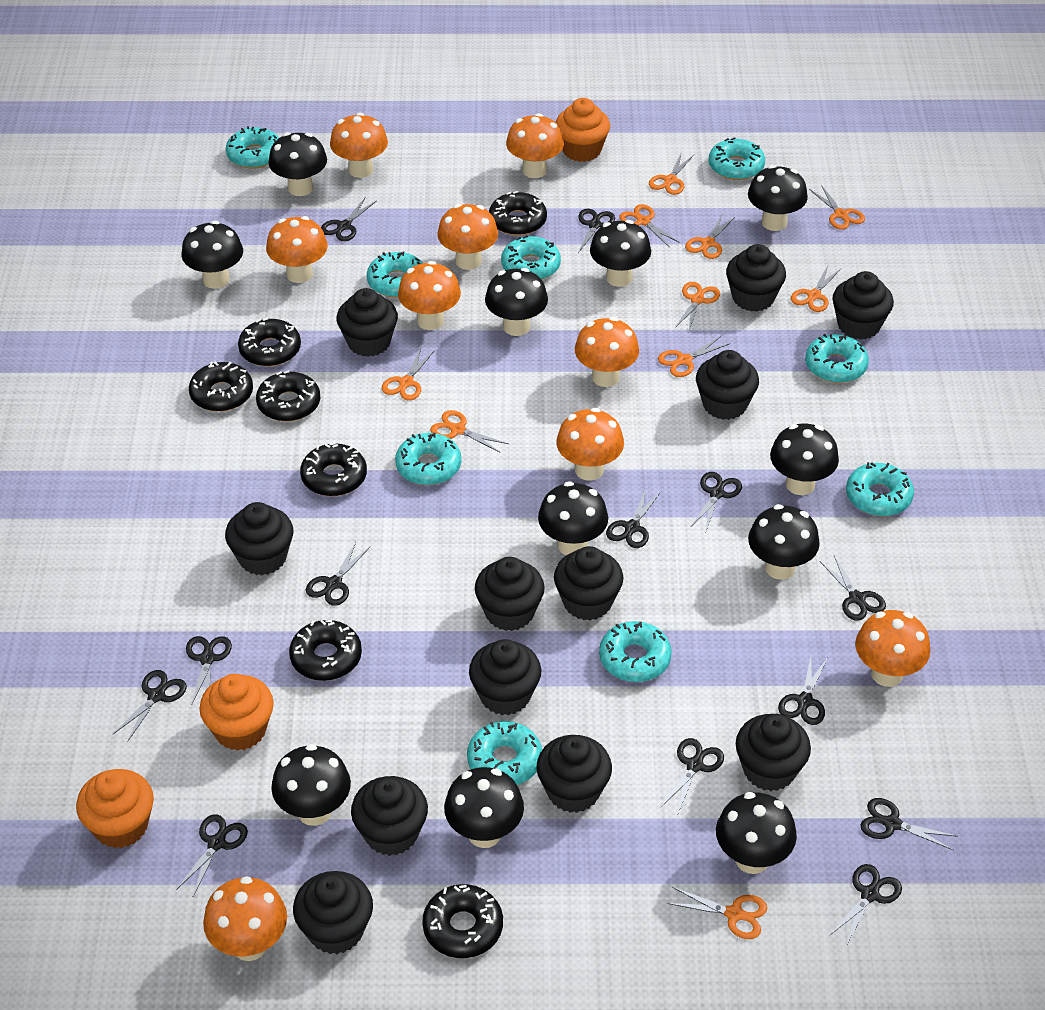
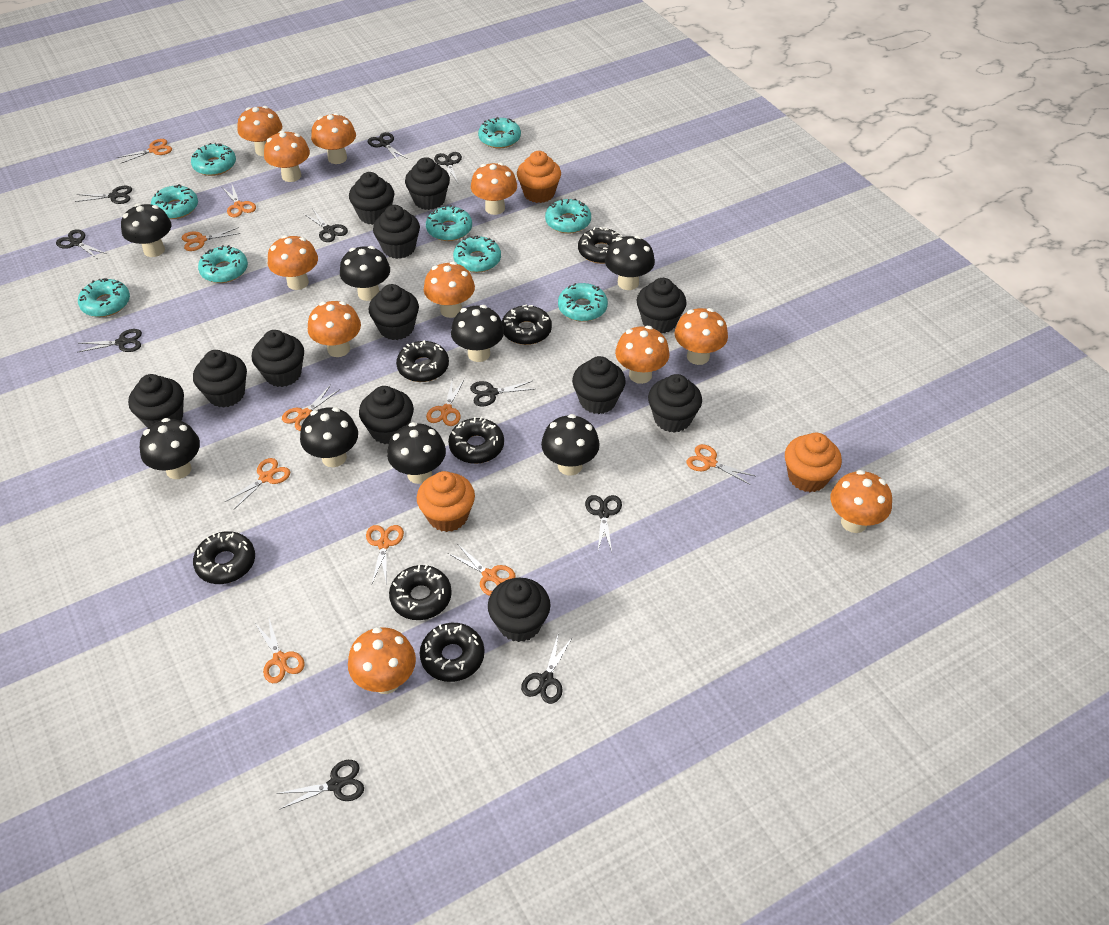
black mushroom: 11 -> 8
black scissors: 13 -> 10
orange mushroom: 9 -> 11

